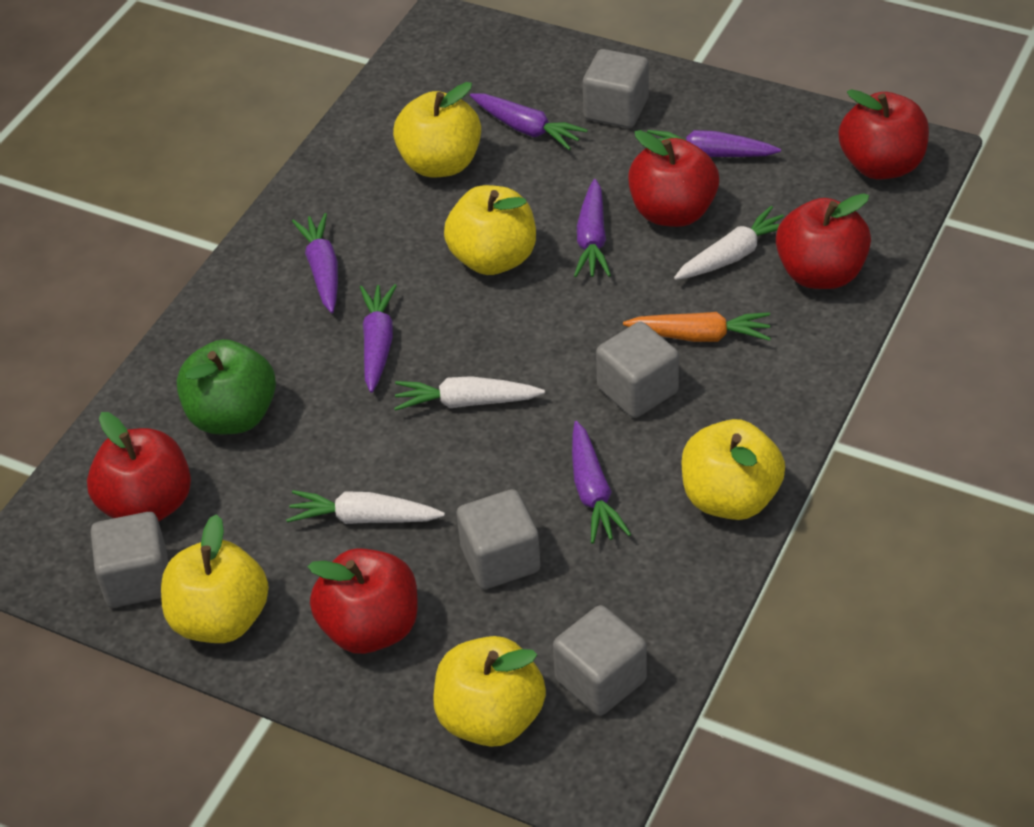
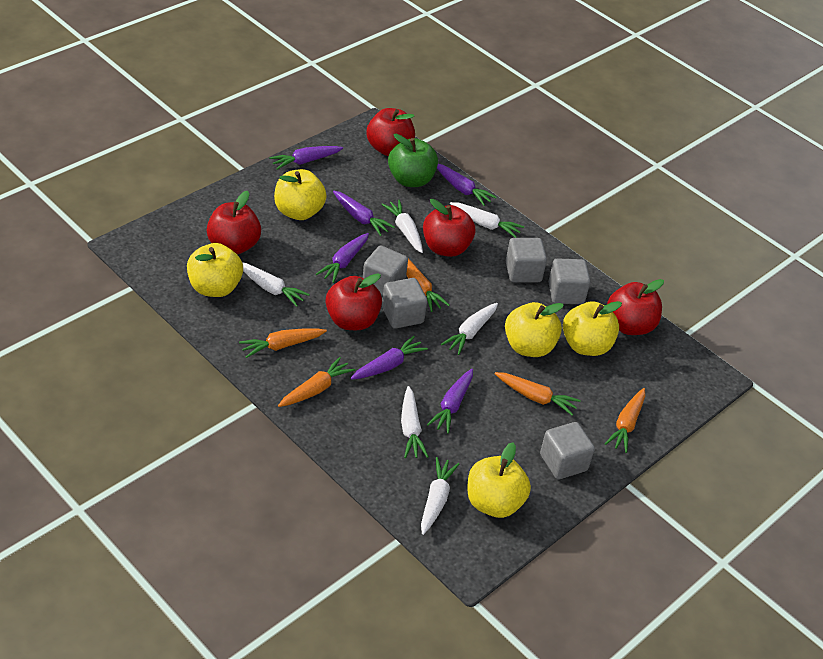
orange carrot: 1 -> 5
white carrot: 3 -> 6

